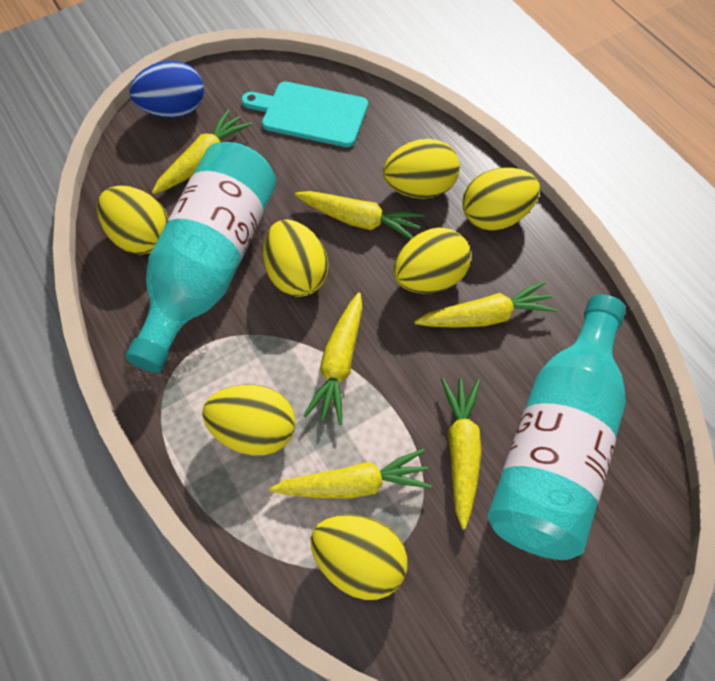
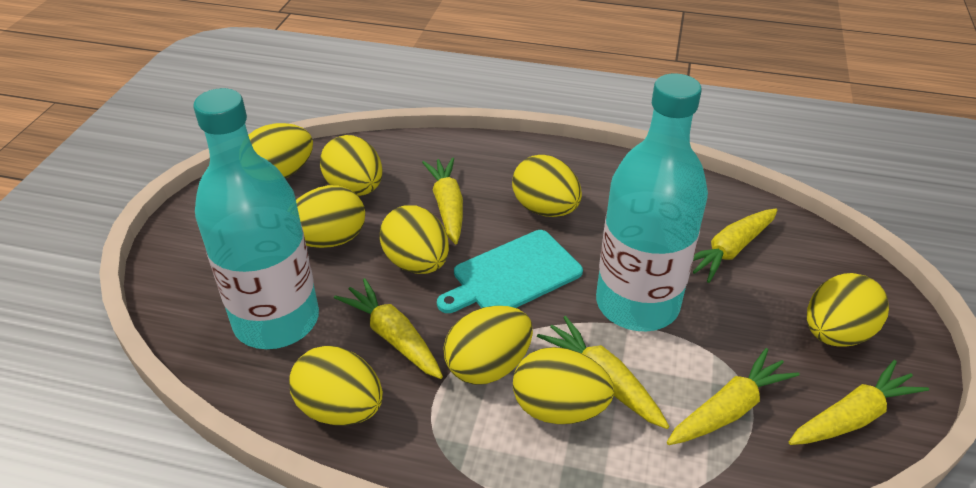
blue egg: 1 -> 0
yellow egg: 7 -> 9

